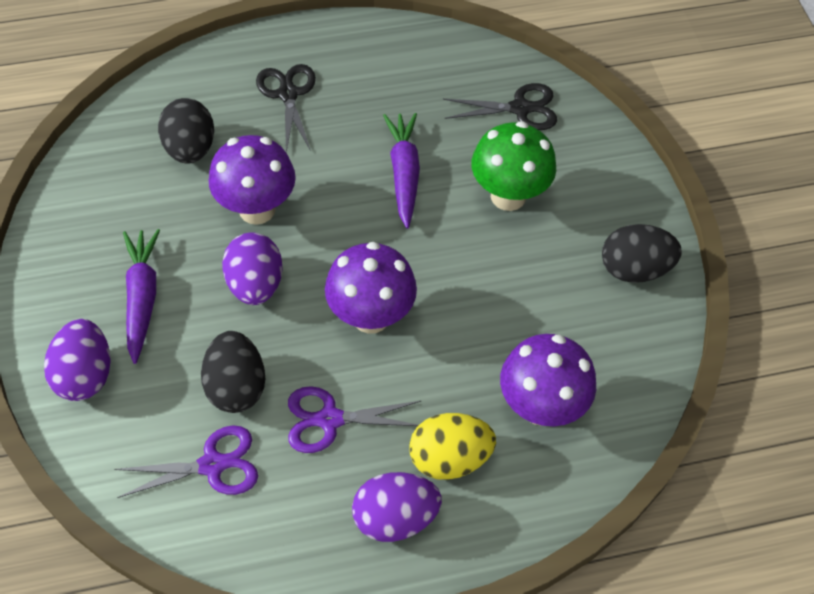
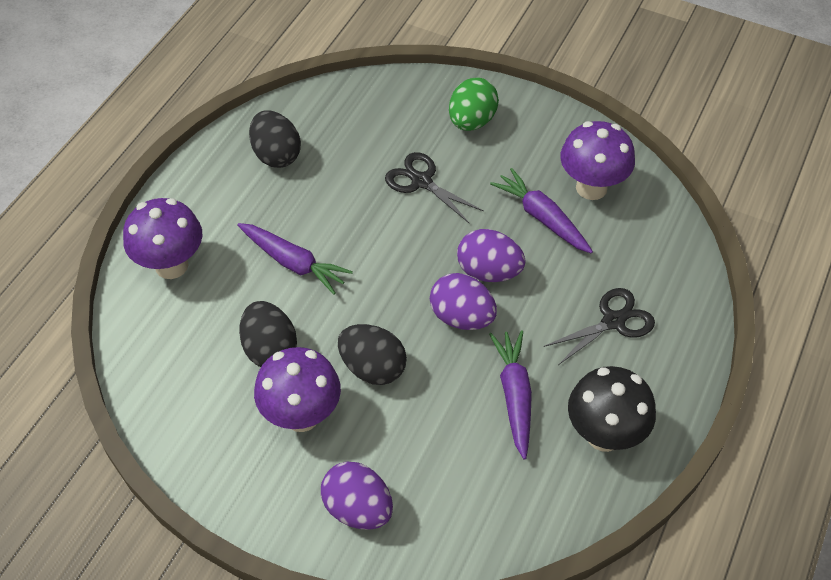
black mushroom: 0 -> 1
green egg: 0 -> 1
green mushroom: 1 -> 0
purple carrot: 2 -> 3
purple scissors: 2 -> 0
yellow egg: 1 -> 0

